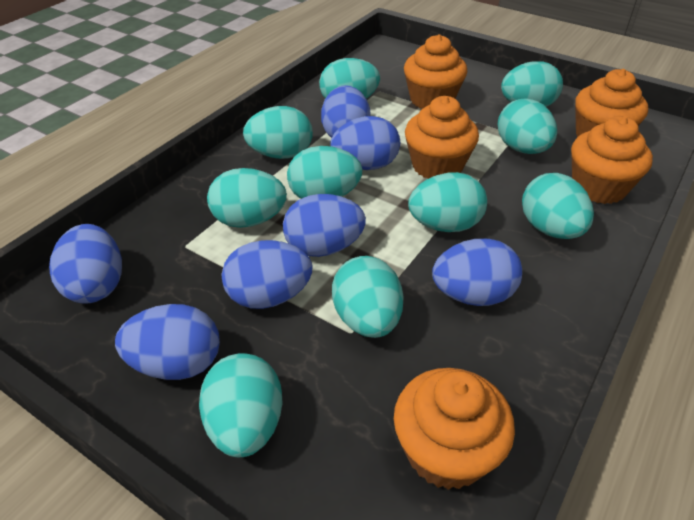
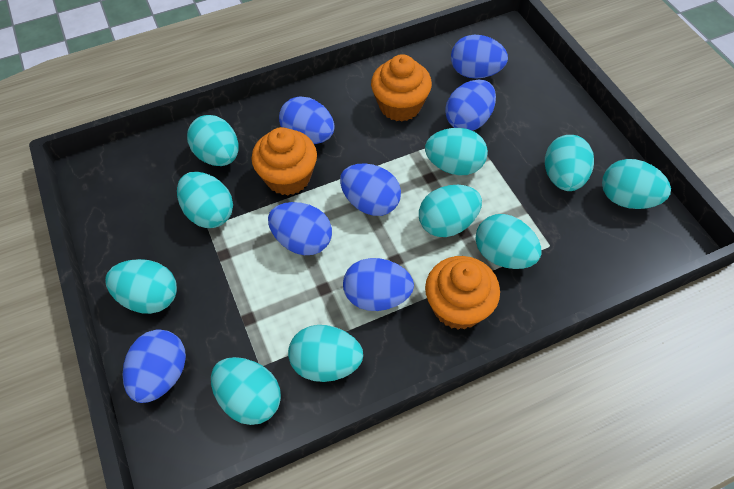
orange cupcake: 5 -> 3

